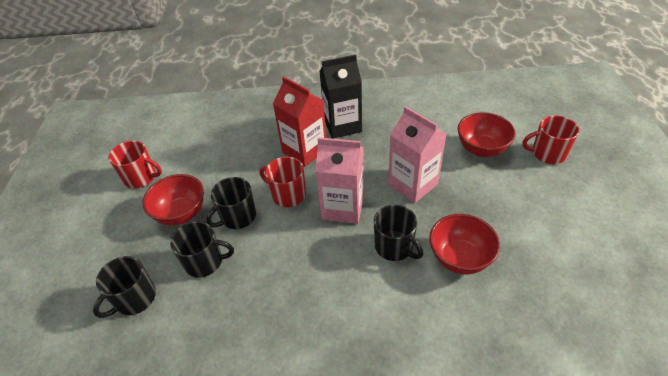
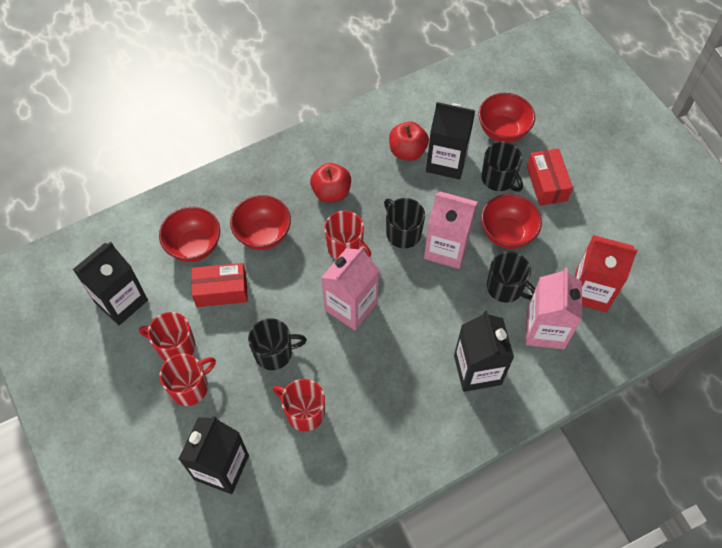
black carton: 1 -> 4
pink carton: 2 -> 3
red apple: 0 -> 2
red bowl: 3 -> 4
red box: 0 -> 2
red mug: 3 -> 4

